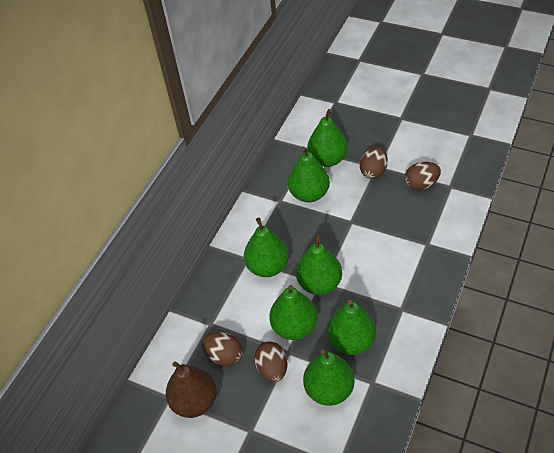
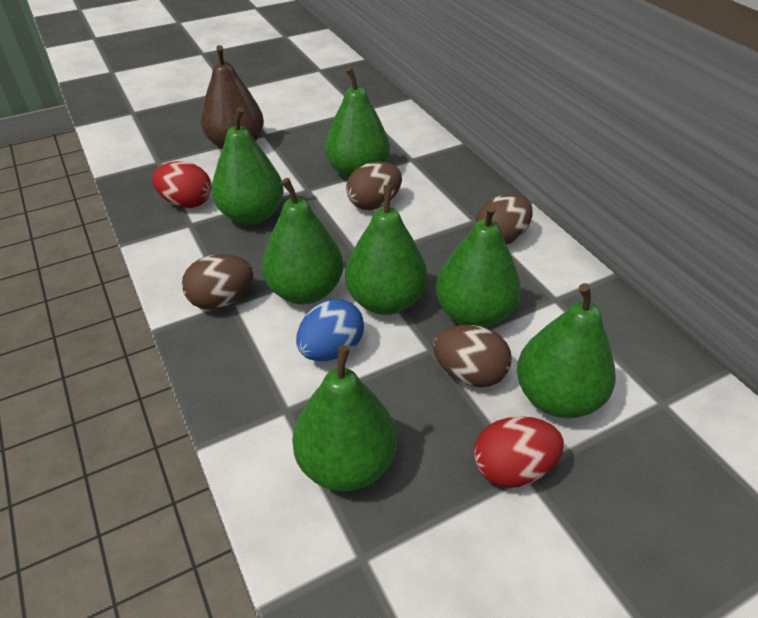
blue egg: 0 -> 1
red egg: 0 -> 2

